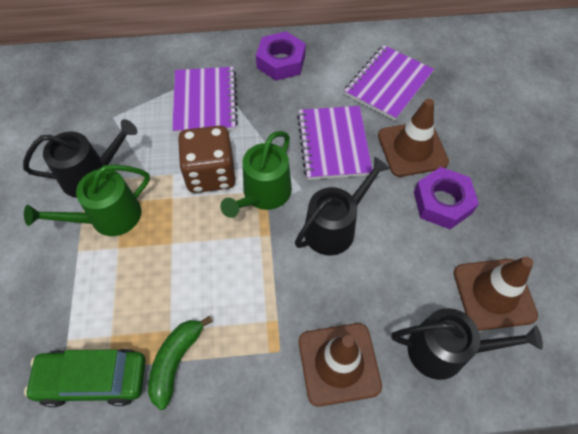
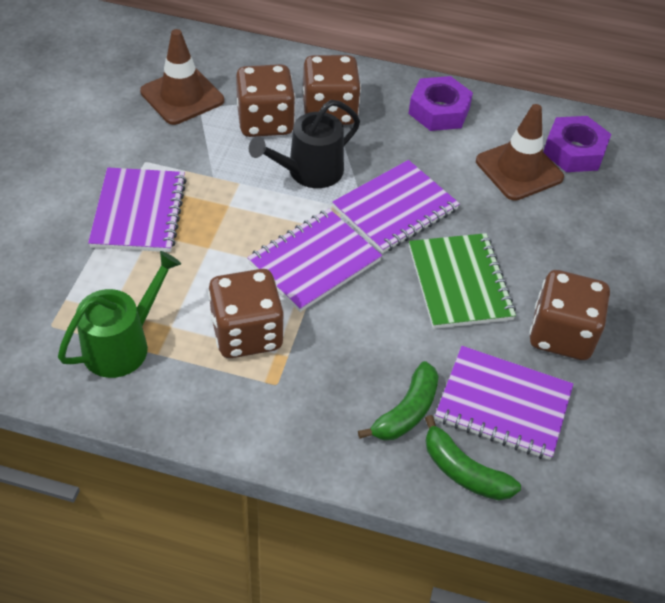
black watering can: 3 -> 1
brown dice: 1 -> 4
brown traffic cone: 3 -> 2
green banana: 1 -> 2
green car: 1 -> 0
green notebook: 0 -> 1
green watering can: 2 -> 1
purple notebook: 3 -> 4

